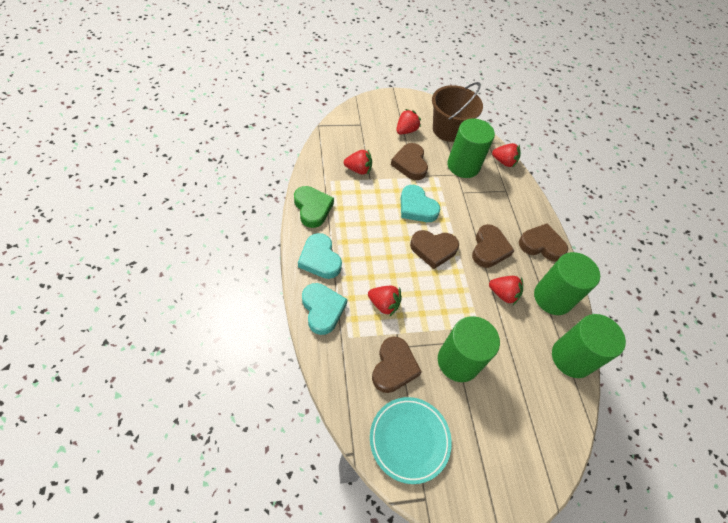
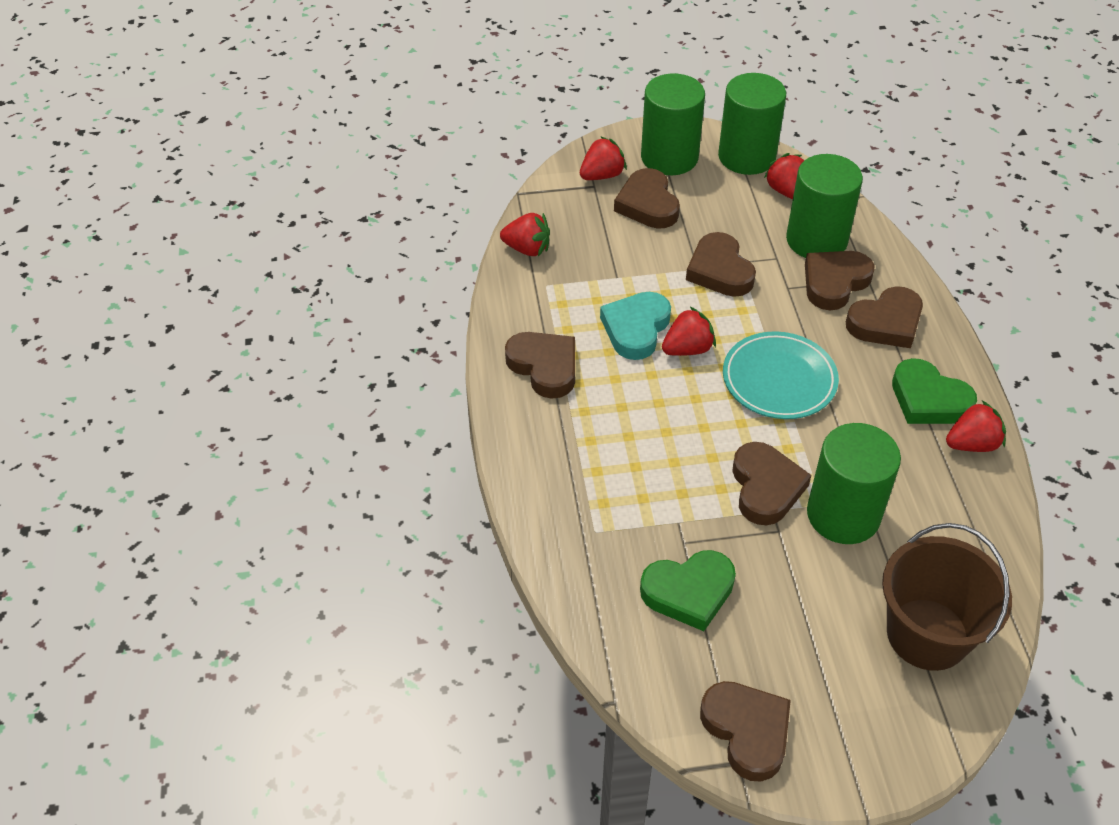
brown heart: 5 -> 7
green heart: 1 -> 2
turquoise heart: 3 -> 1

